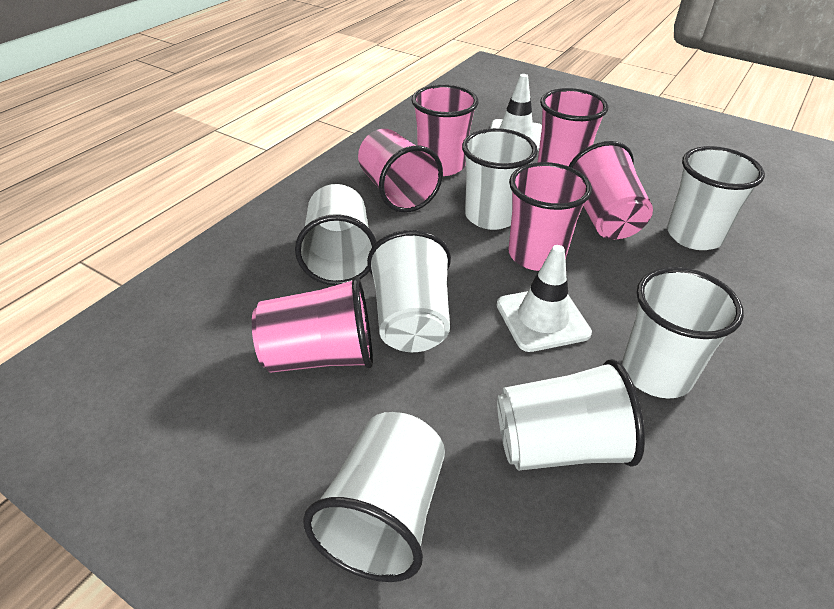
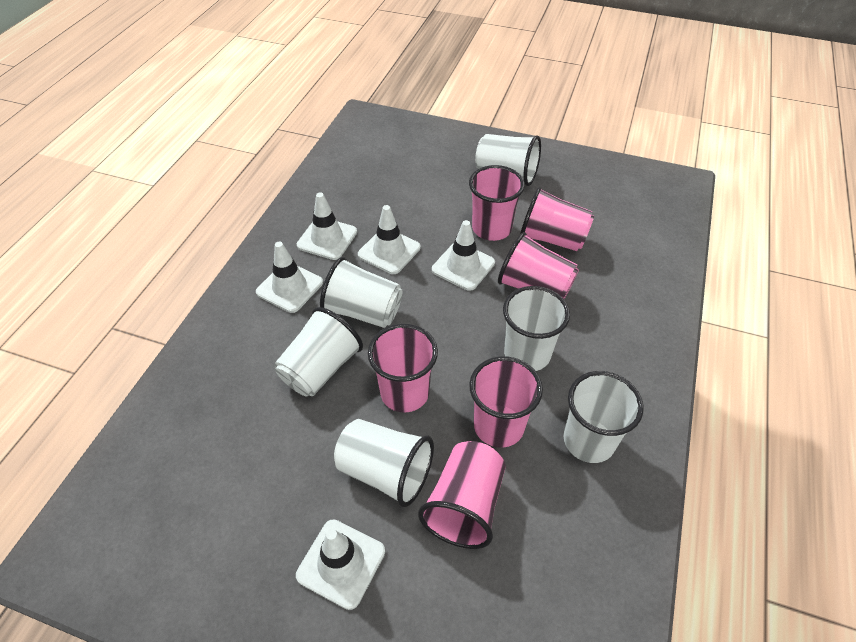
white cup: 7 -> 6
white traffic cone: 2 -> 5

